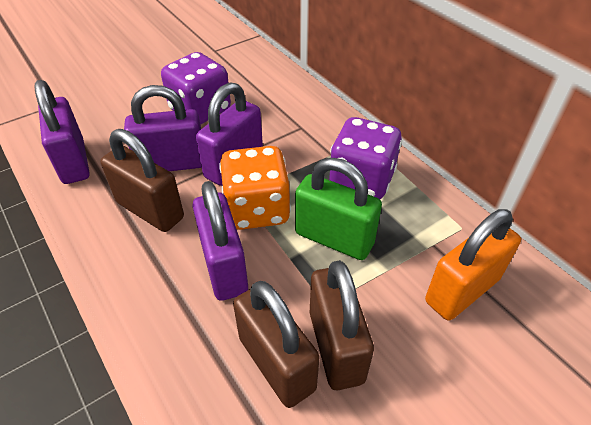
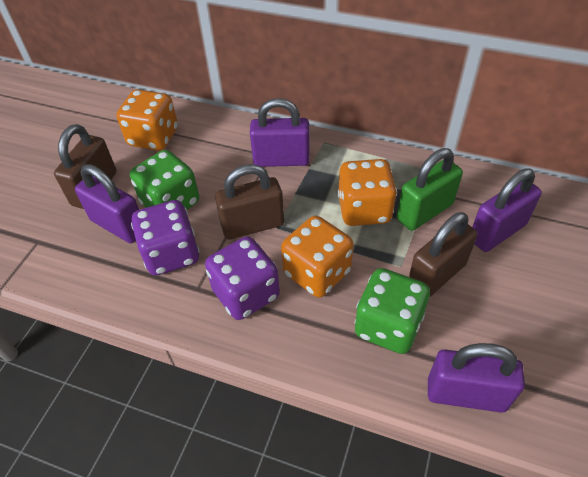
green dice: 0 -> 2
orange dice: 1 -> 3
orange padlock: 1 -> 0

